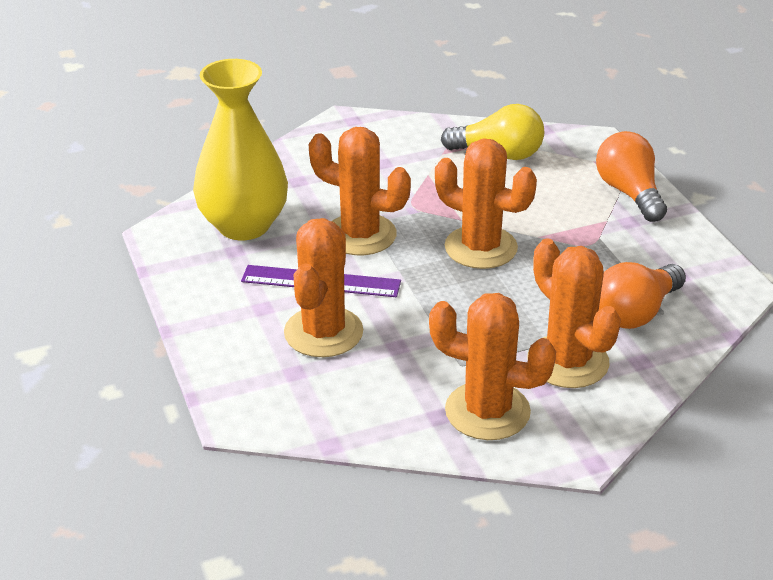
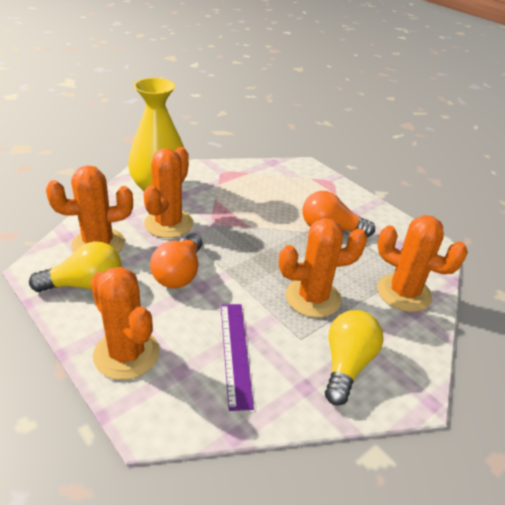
yellow light bulb: 1 -> 2

